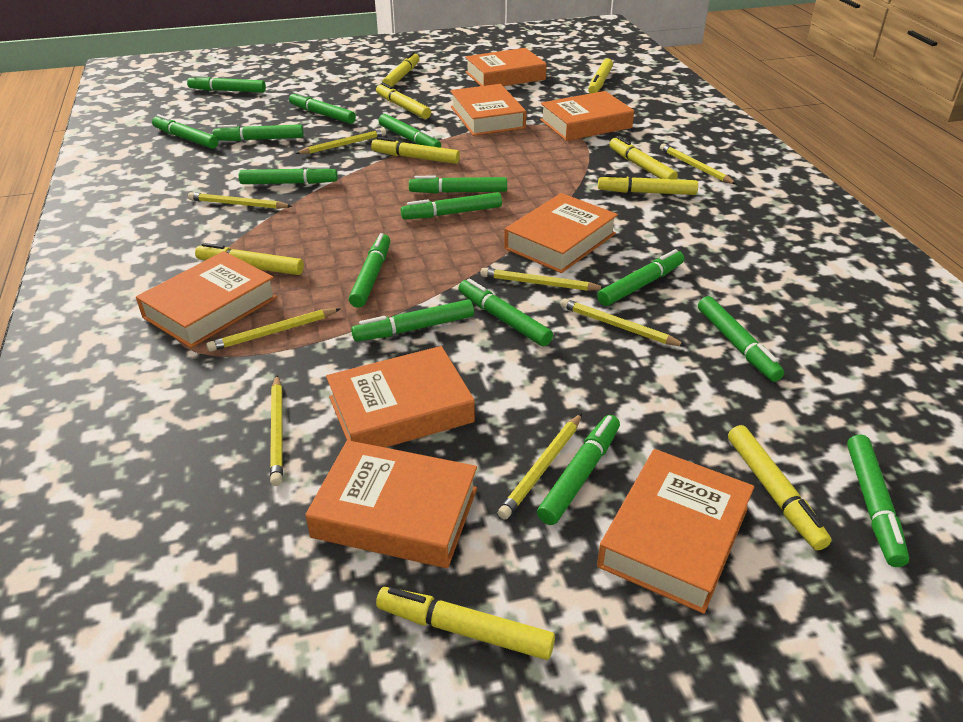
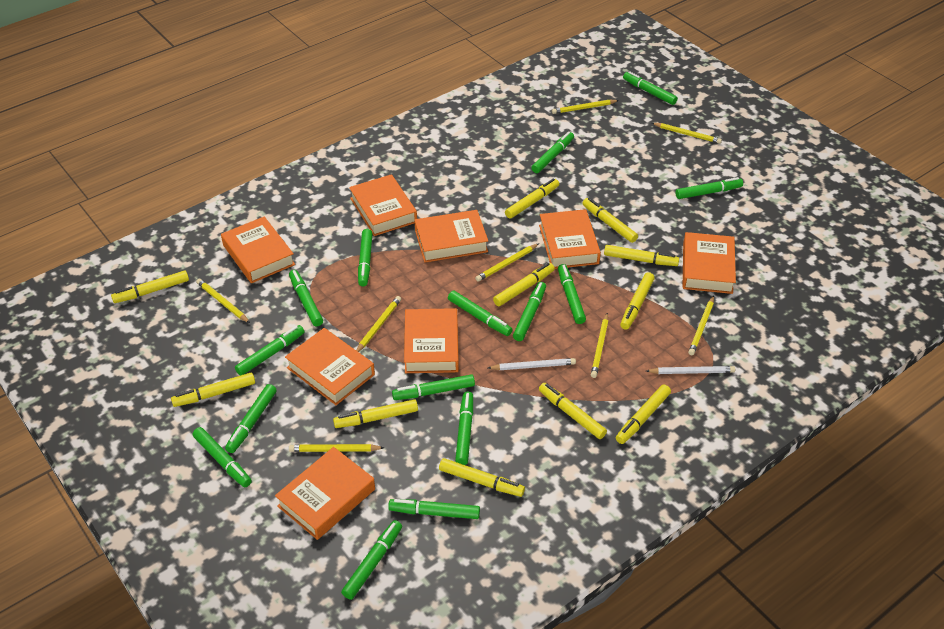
white pencil: 0 -> 2
yellow marker: 9 -> 11

